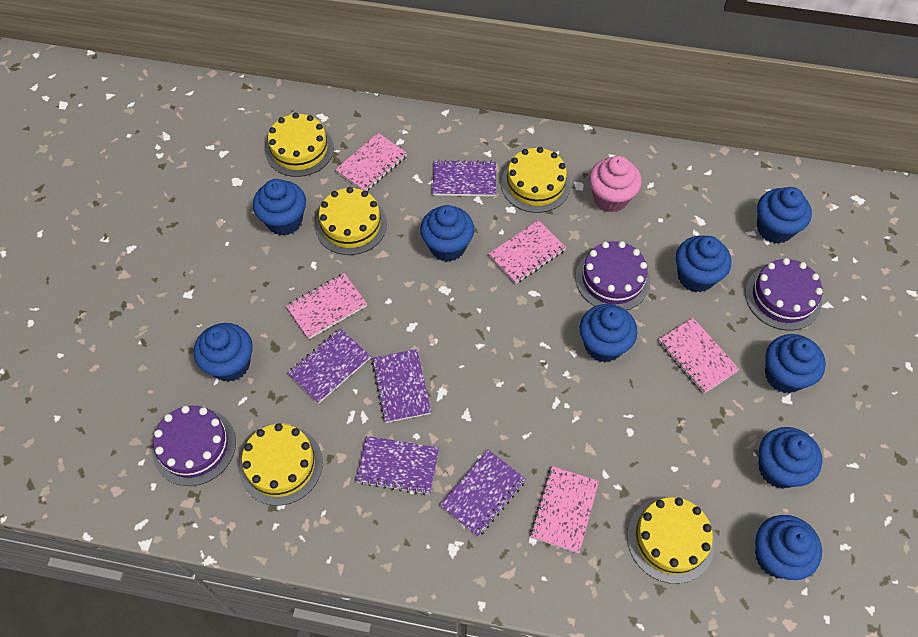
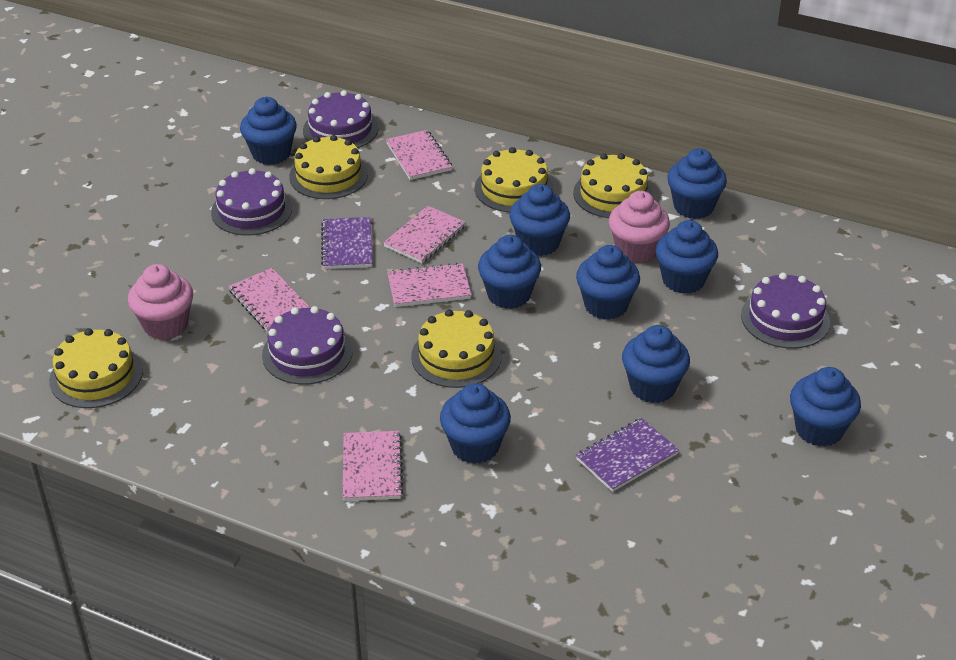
pink cupcake: 1 -> 2
purple cake: 3 -> 4
purple notebook: 5 -> 2

